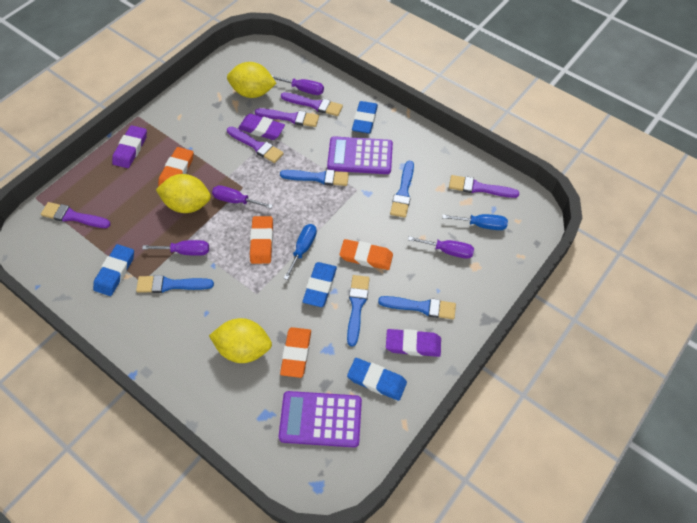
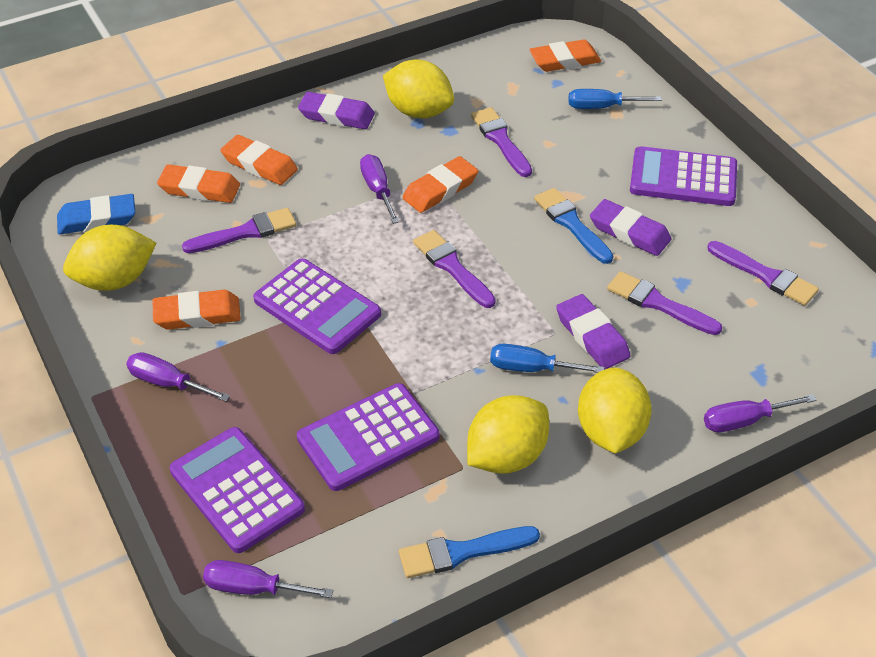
blue brush: 5 -> 2
blue eraser: 4 -> 1
orange eraser: 4 -> 5
purple calculator: 2 -> 4
yellow lemon: 3 -> 4

